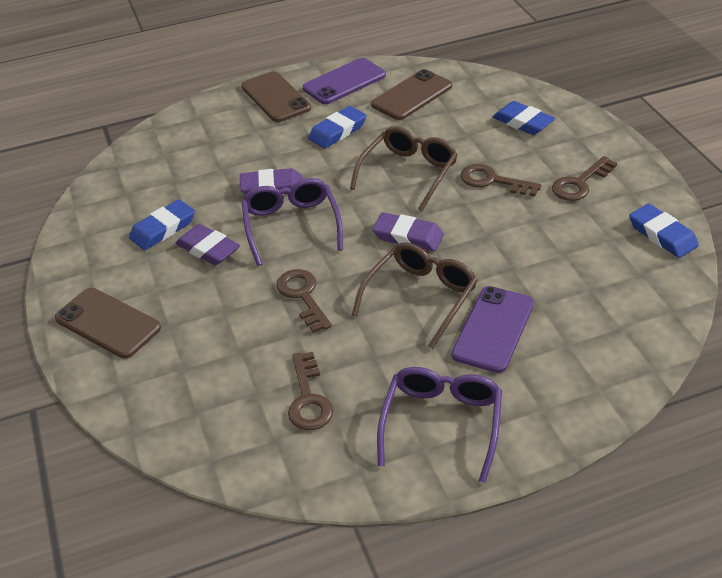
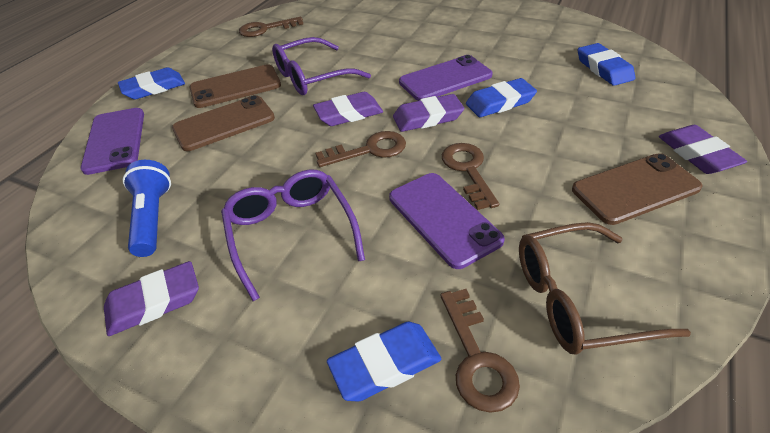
blue flashlight: 0 -> 1
brown glasses: 2 -> 1
purple eraser: 3 -> 4
purple phone: 2 -> 3

